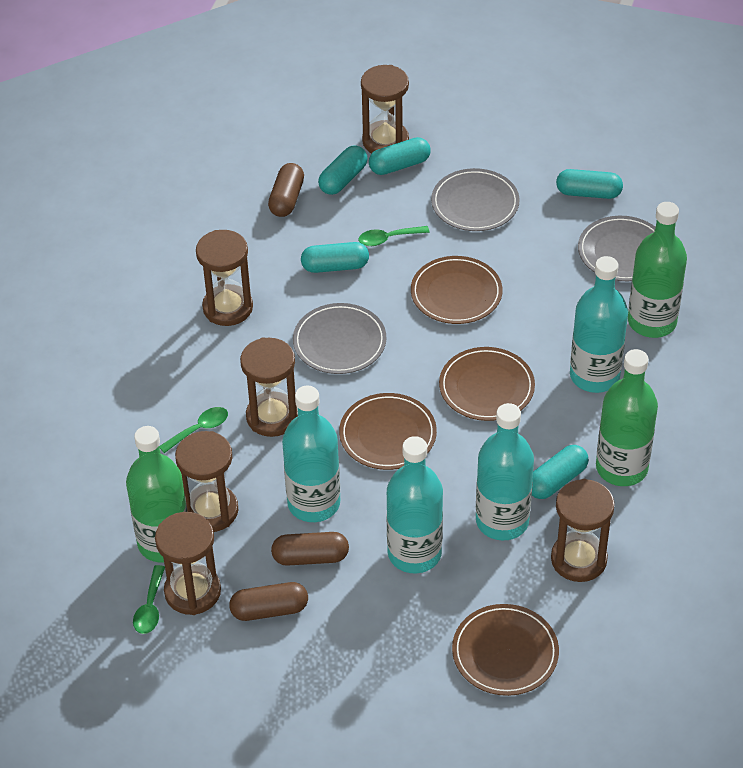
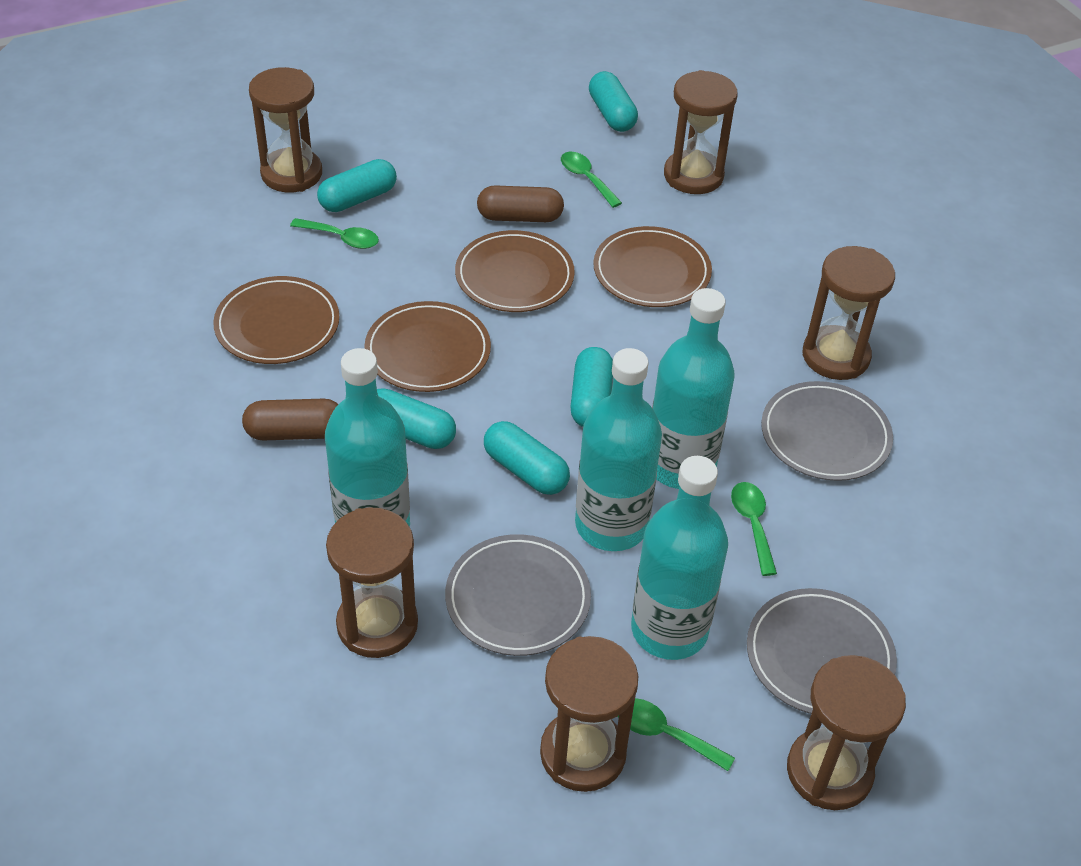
brown capsule: 3 -> 2
green bottle: 3 -> 0
green spoon: 3 -> 4

